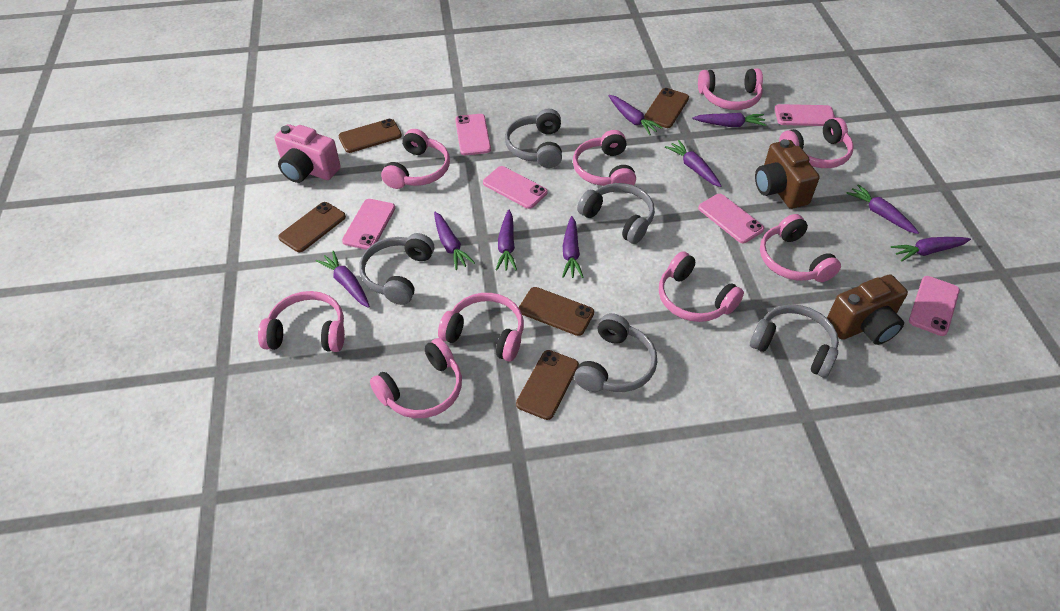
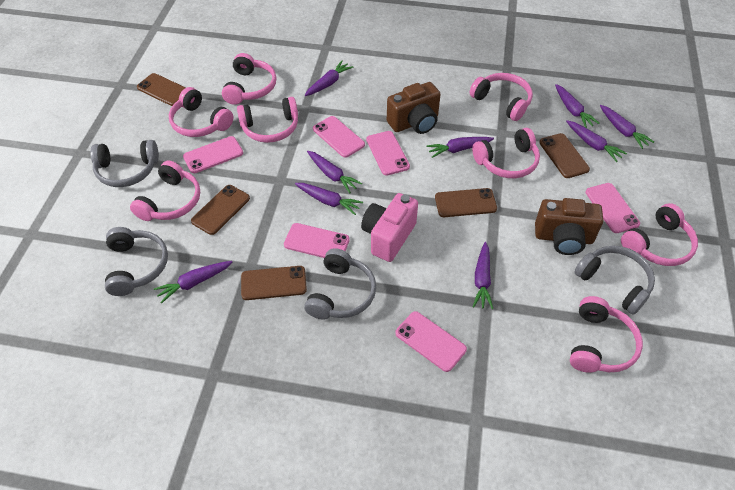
grey headphones: 5 -> 4
pink headphones: 9 -> 8

